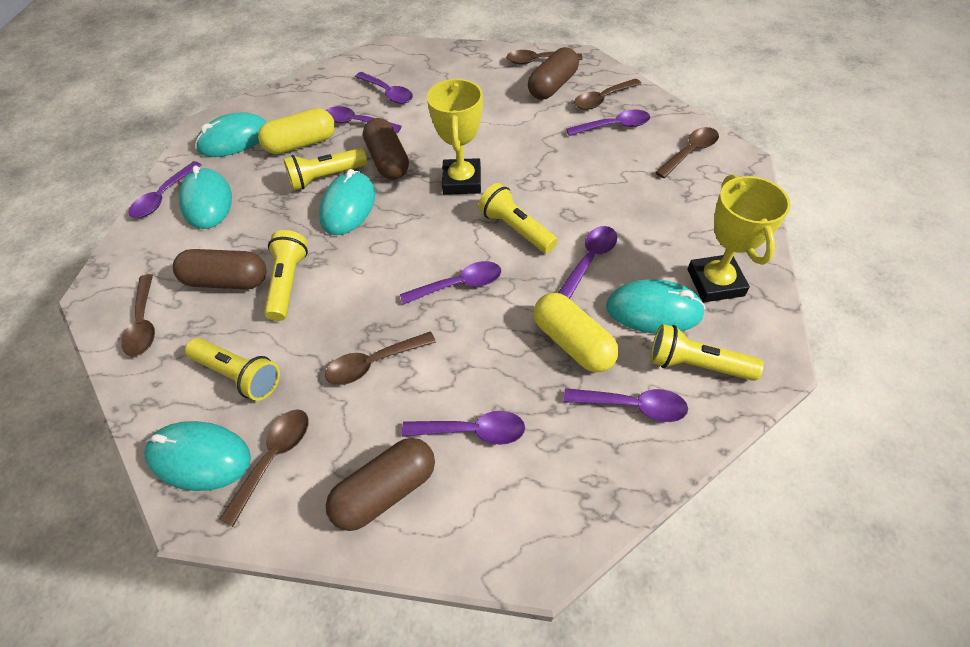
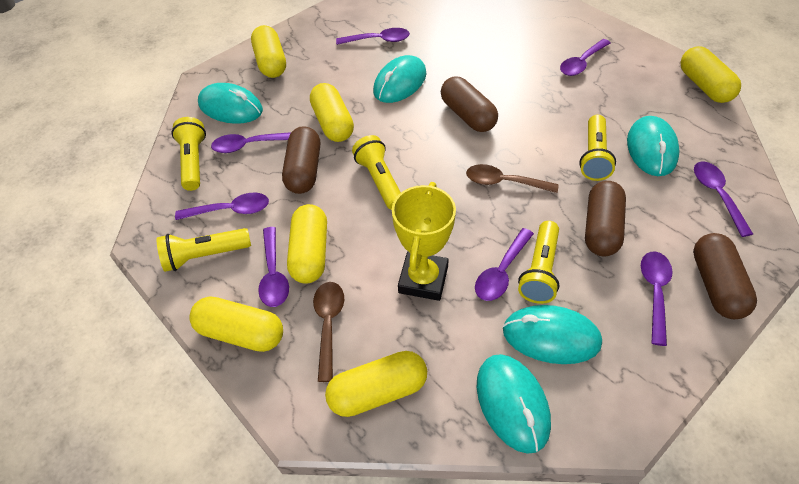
brown spoon: 6 -> 2
yellow capsule: 2 -> 6
yellow trophy: 2 -> 1

